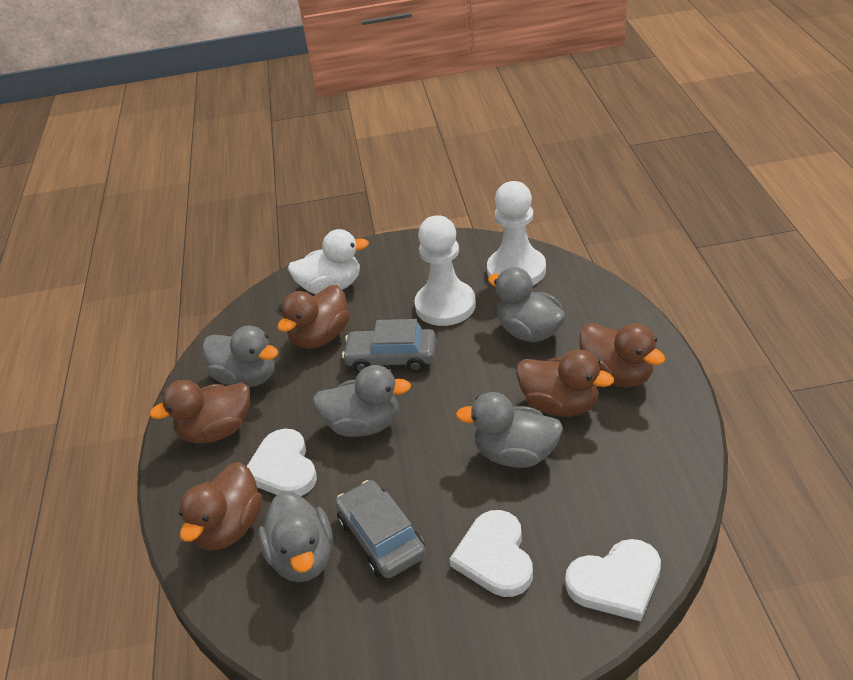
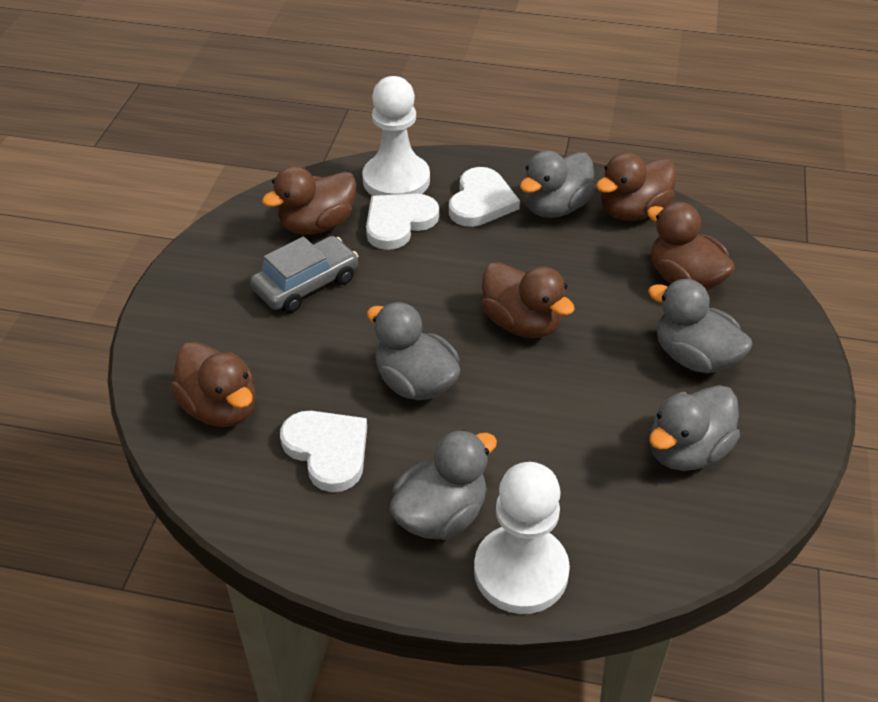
grey car: 2 -> 1
white duck: 1 -> 0

